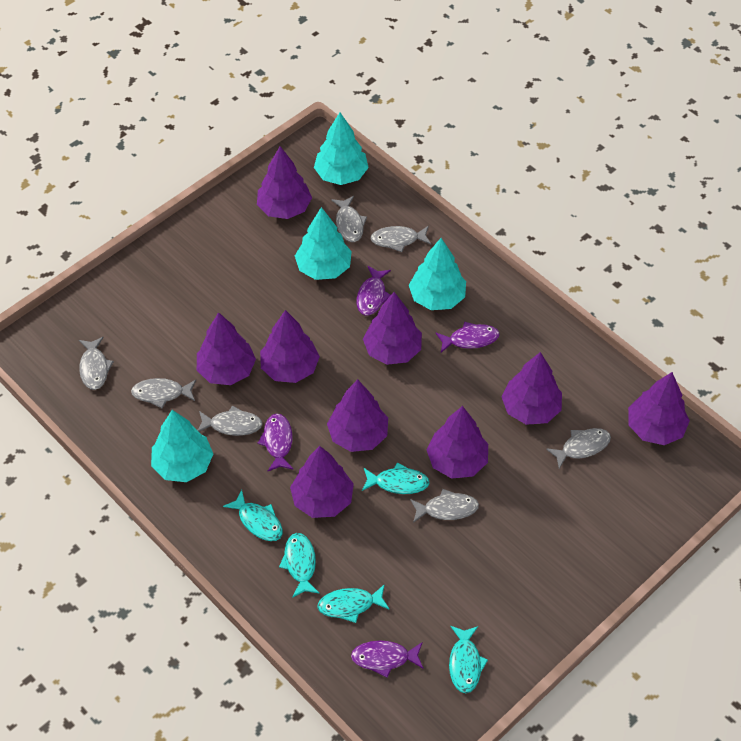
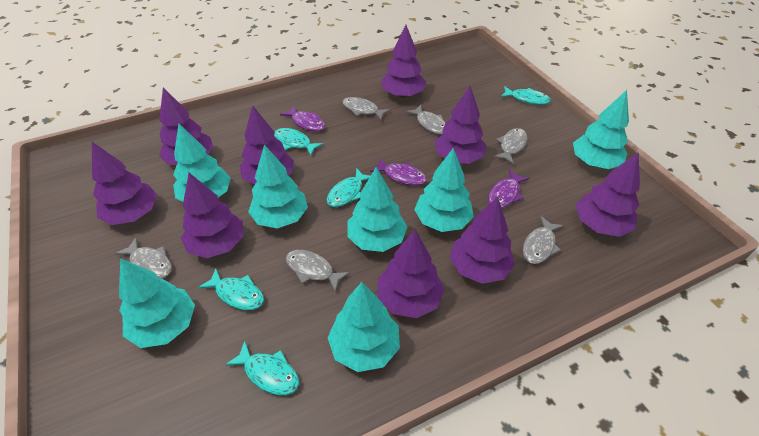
grey fish: 7 -> 6
purple fish: 4 -> 3
turquoise tree: 4 -> 7

